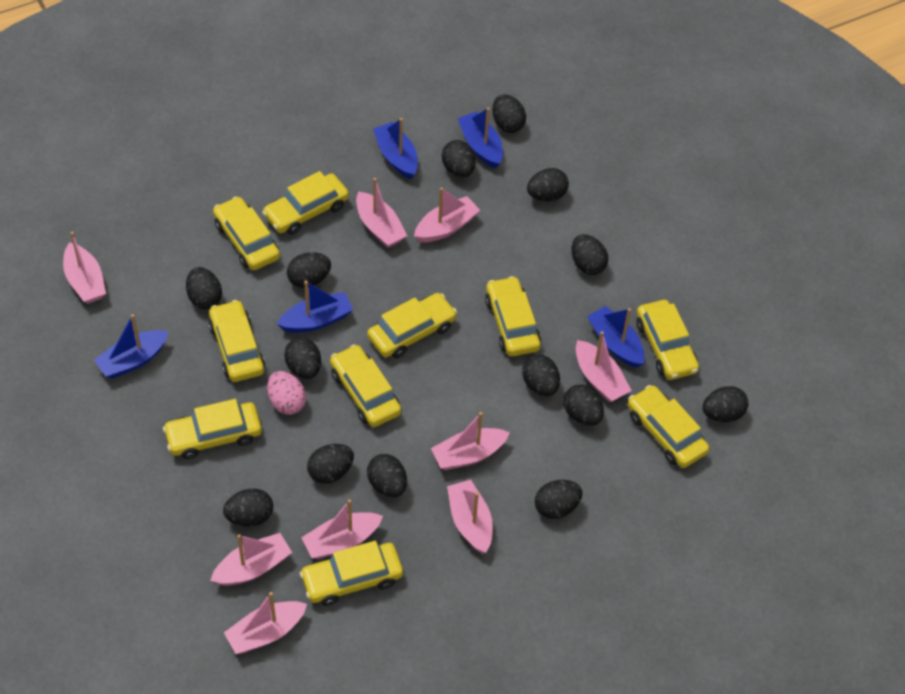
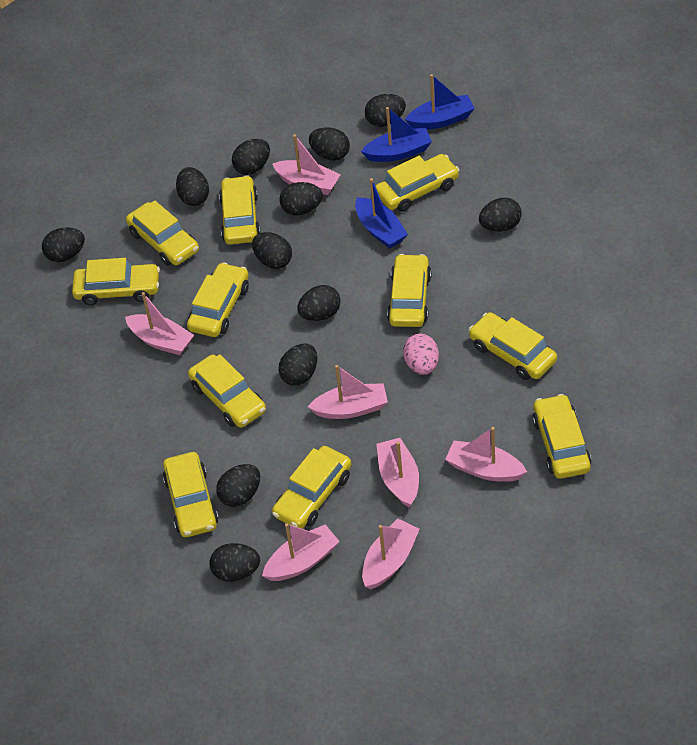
black egg: 14 -> 12
blue boat: 5 -> 3
pink boat: 9 -> 7
yellow car: 10 -> 11

